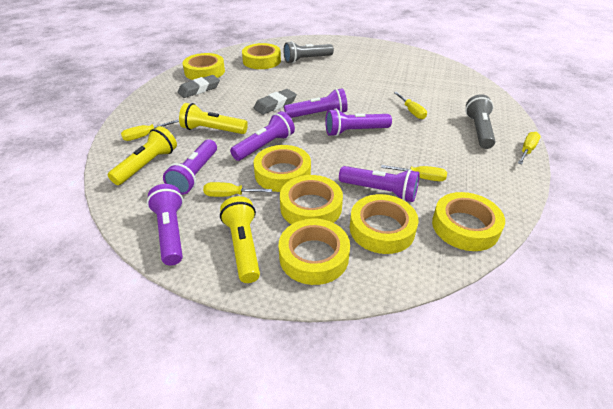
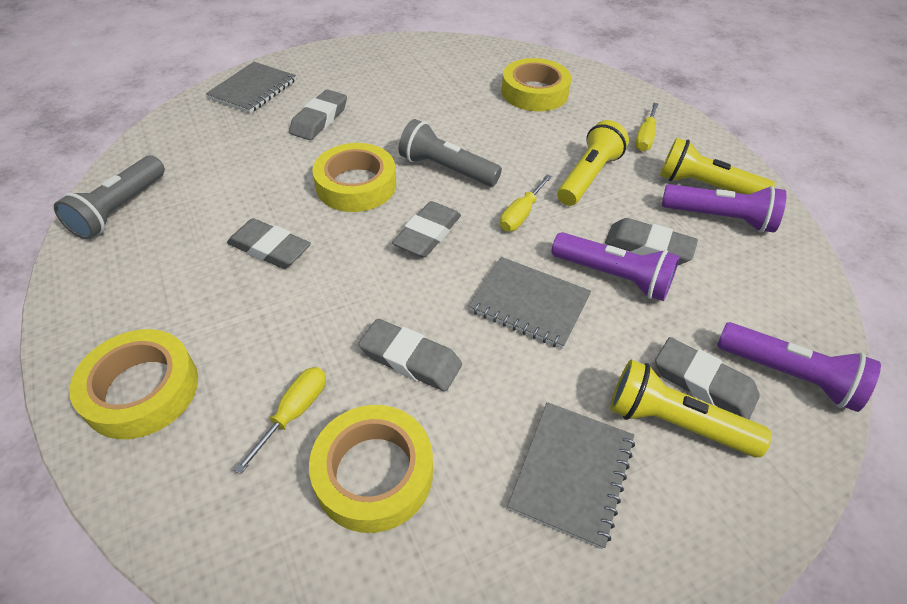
grey eraser: 2 -> 6
grey notebook: 0 -> 3
purple flashlight: 6 -> 3
yellow screwdriver: 5 -> 3
yellow tape: 7 -> 4

